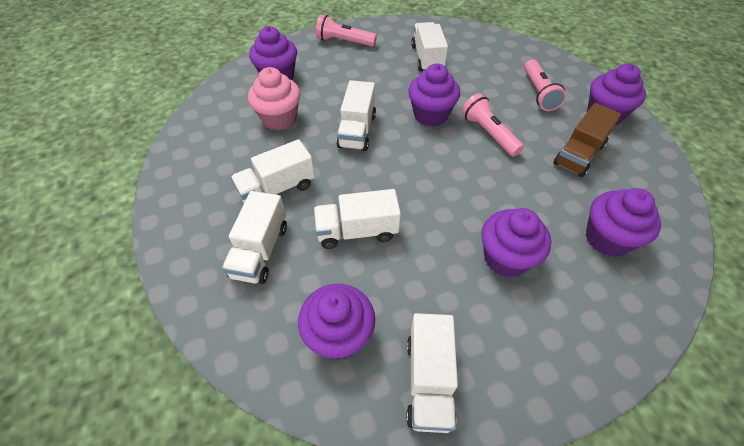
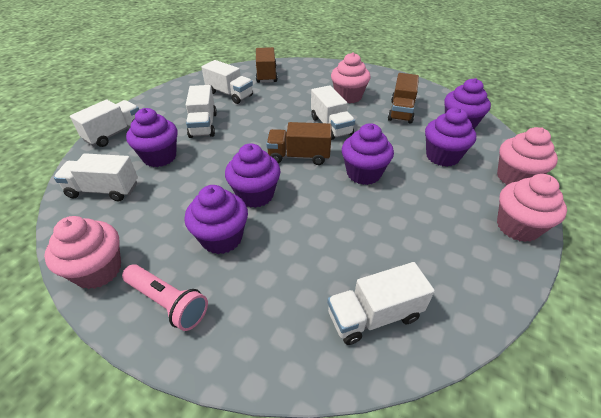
brown truck: 1 -> 3
pink cupcake: 1 -> 4
pink flashlight: 3 -> 1

